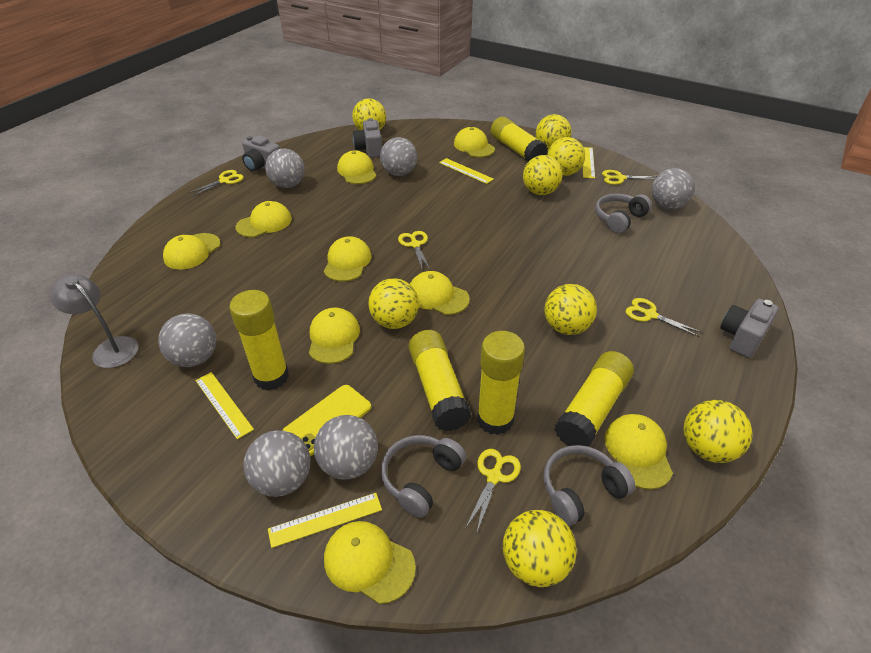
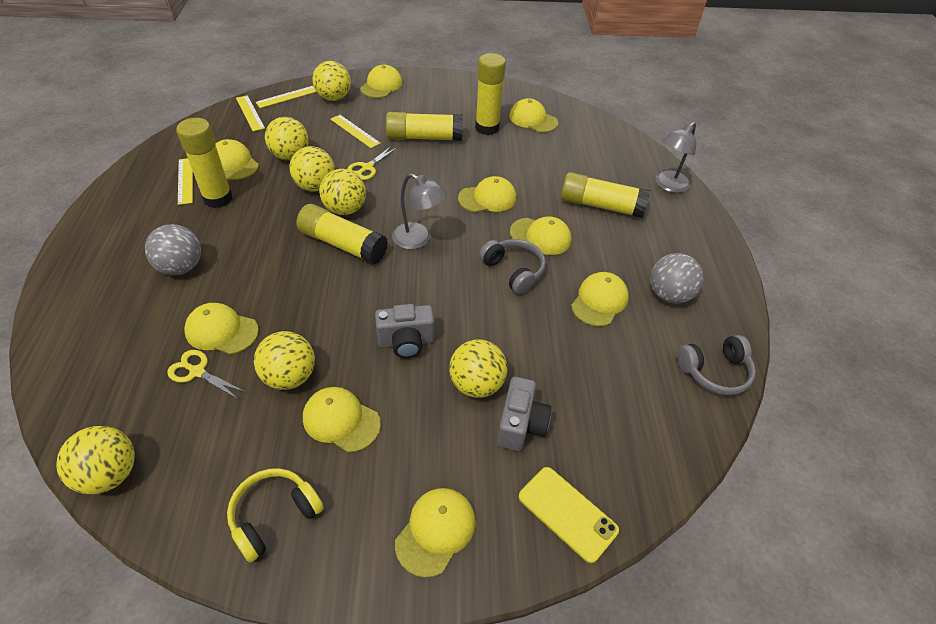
grey ball: 6 -> 2
grey camera: 3 -> 2
grey headphones: 3 -> 2
grey lamp: 1 -> 2
yellow ball: 8 -> 7
yellow headphones: 0 -> 1
yellow scissors: 5 -> 2

